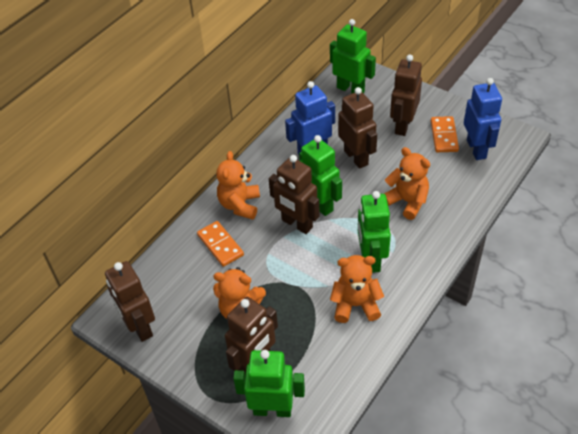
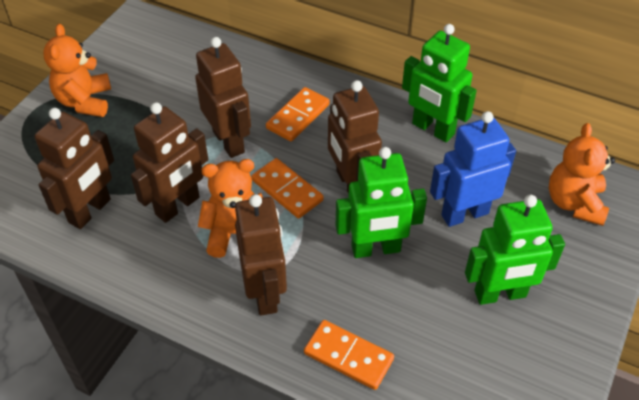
blue robot: 2 -> 1
green robot: 4 -> 3
orange domino: 2 -> 3
orange teddy bear: 4 -> 3

